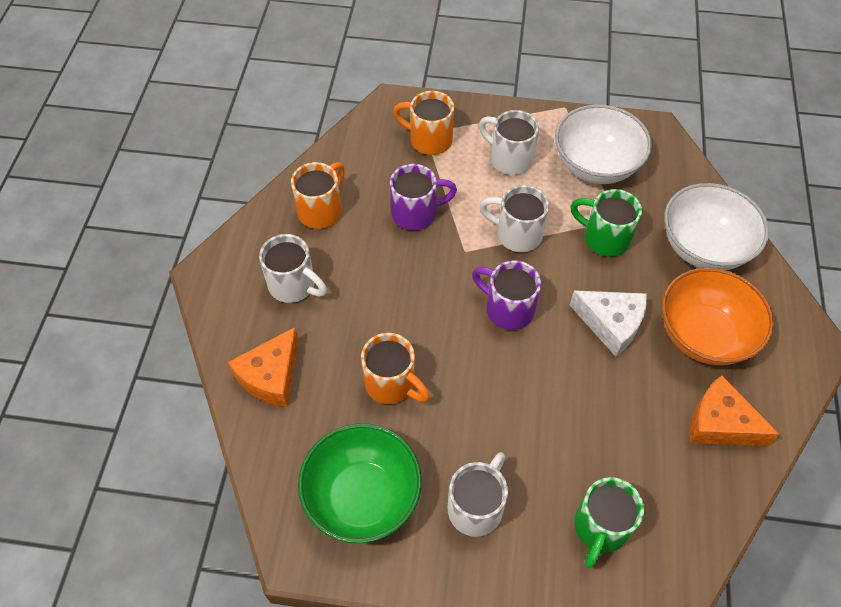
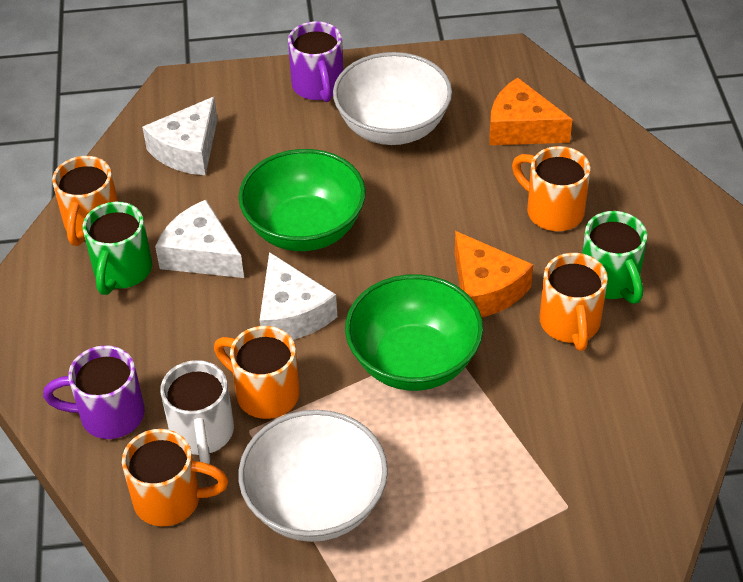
green bowl: 1 -> 2
orange bowl: 1 -> 0
orange mug: 3 -> 5
white cheese: 1 -> 3
white mug: 4 -> 1

